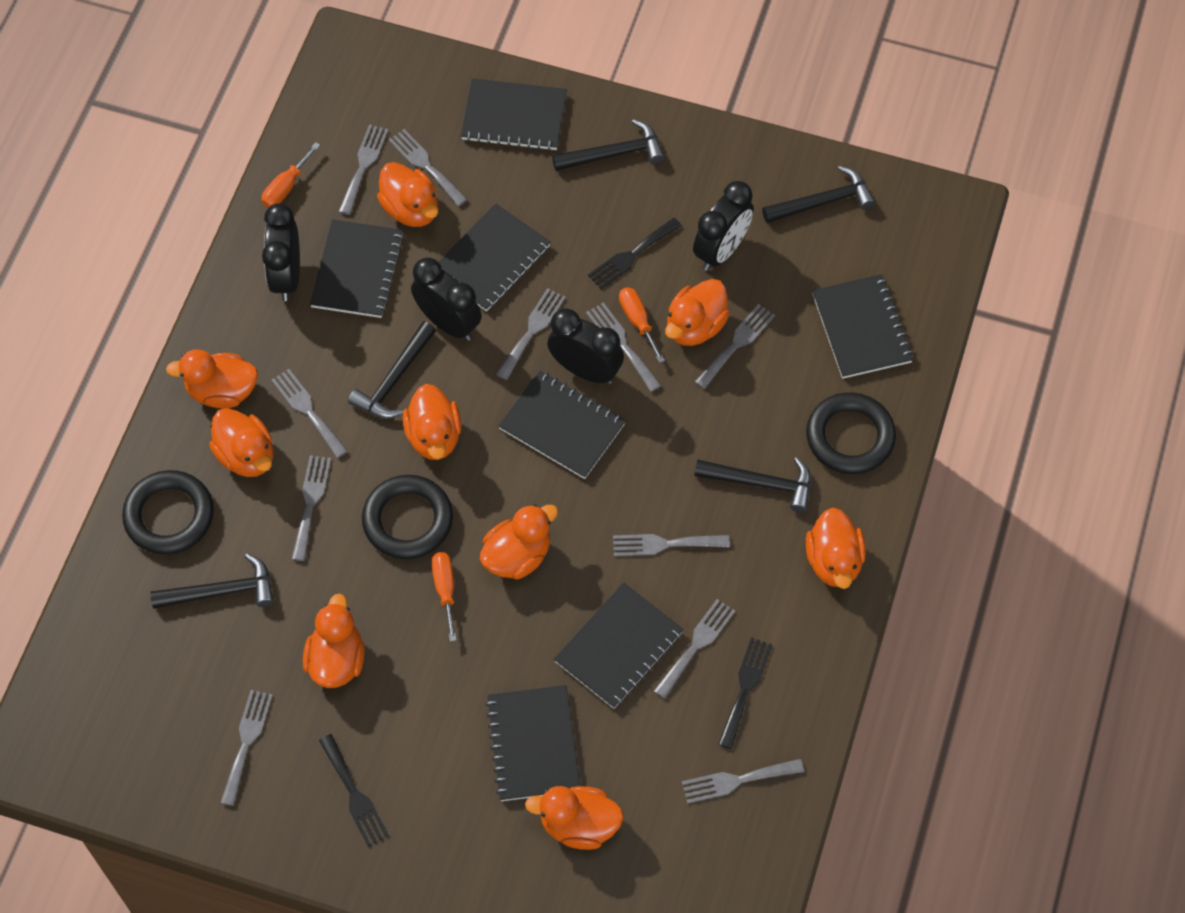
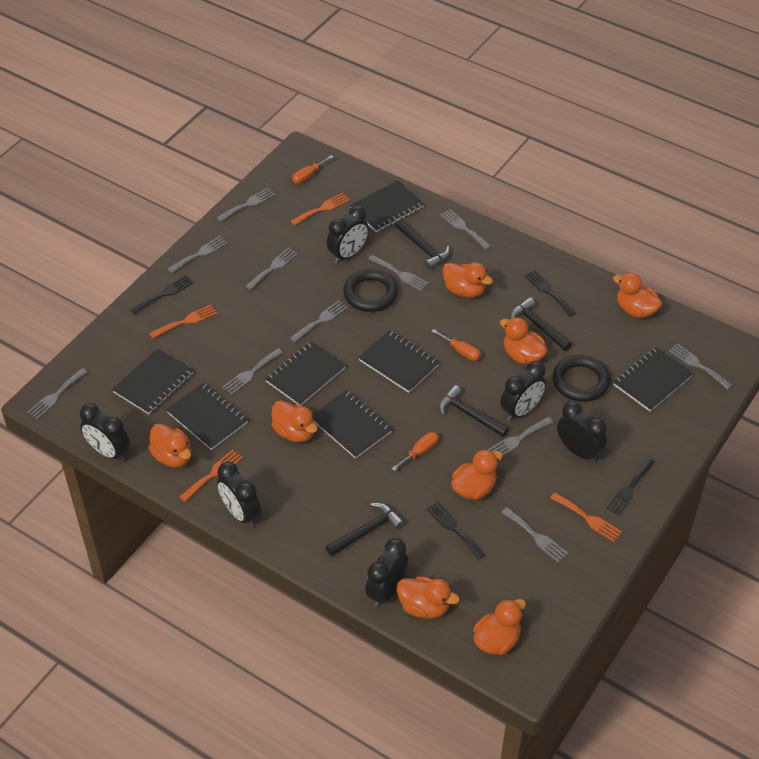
black clock: 4 -> 6
black fork: 3 -> 4
black hammer: 5 -> 4
black ring: 3 -> 2
orange duck: 9 -> 8
orange fork: 0 -> 4

